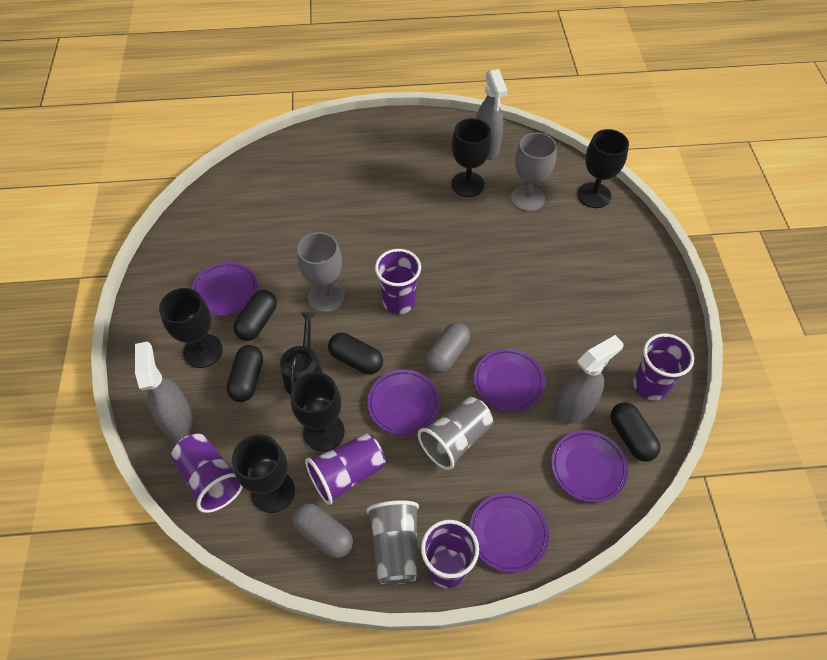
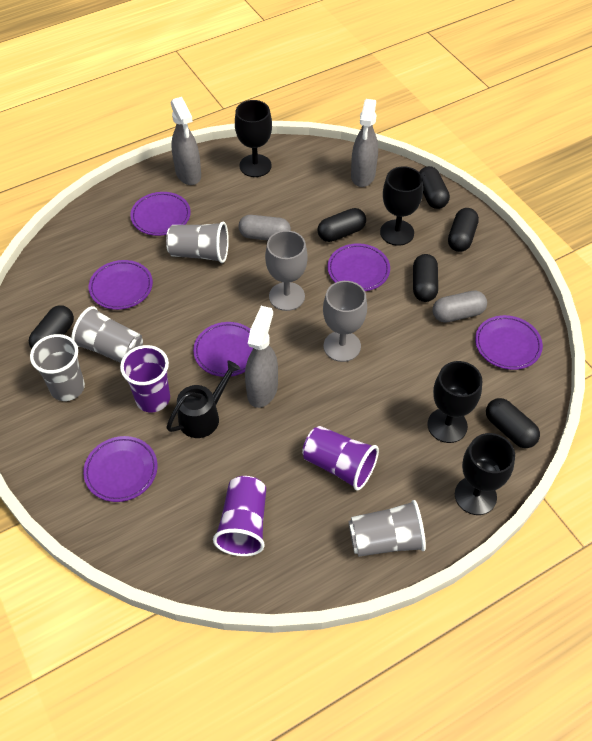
black capsule: 4 -> 6
black goblet: 5 -> 4
grey cup: 2 -> 4
purple cup: 5 -> 3
purple plate: 5 -> 6

